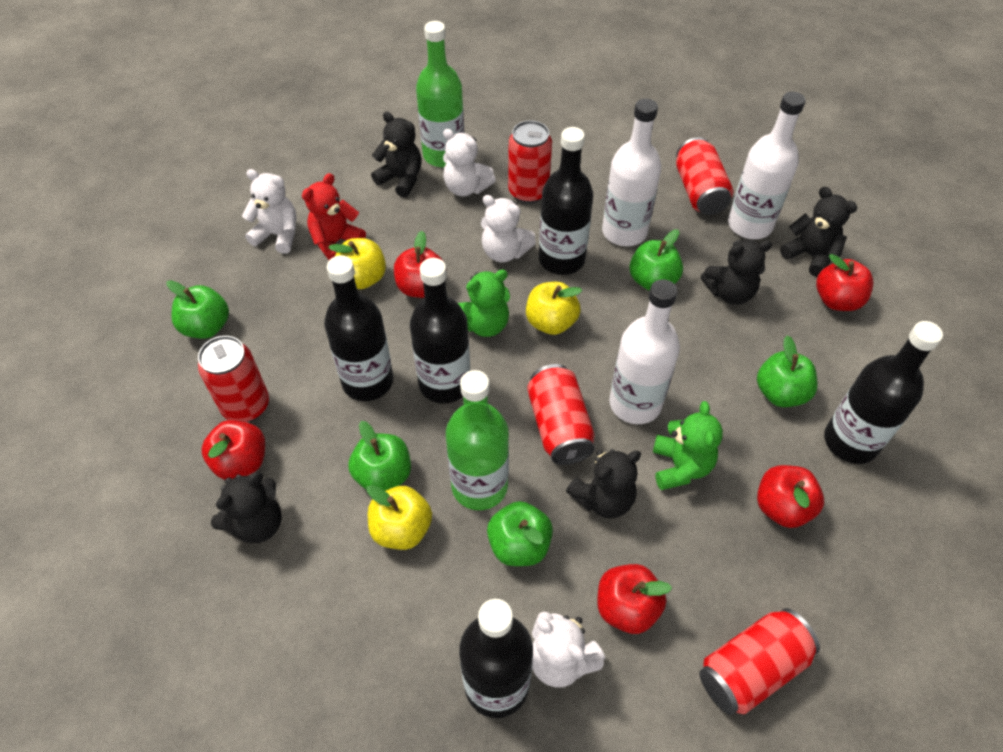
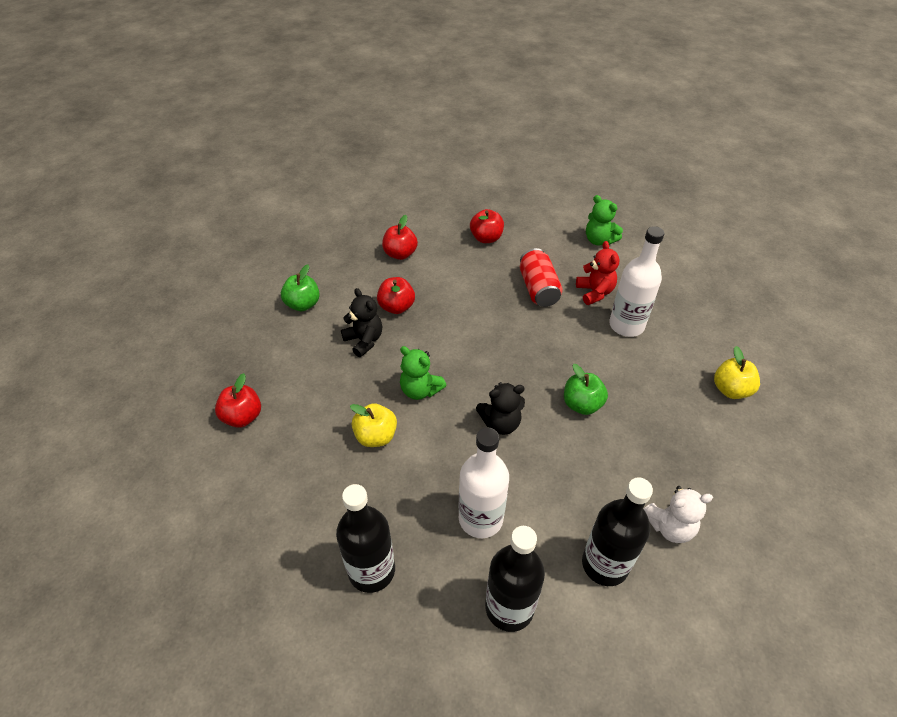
black bottle: 5 -> 3
black teddy bear: 5 -> 2
green apple: 5 -> 2
green bottle: 2 -> 0
red apple: 5 -> 4
red can: 5 -> 1
white bottle: 3 -> 2
white teddy bear: 4 -> 1
yellow apple: 3 -> 2

